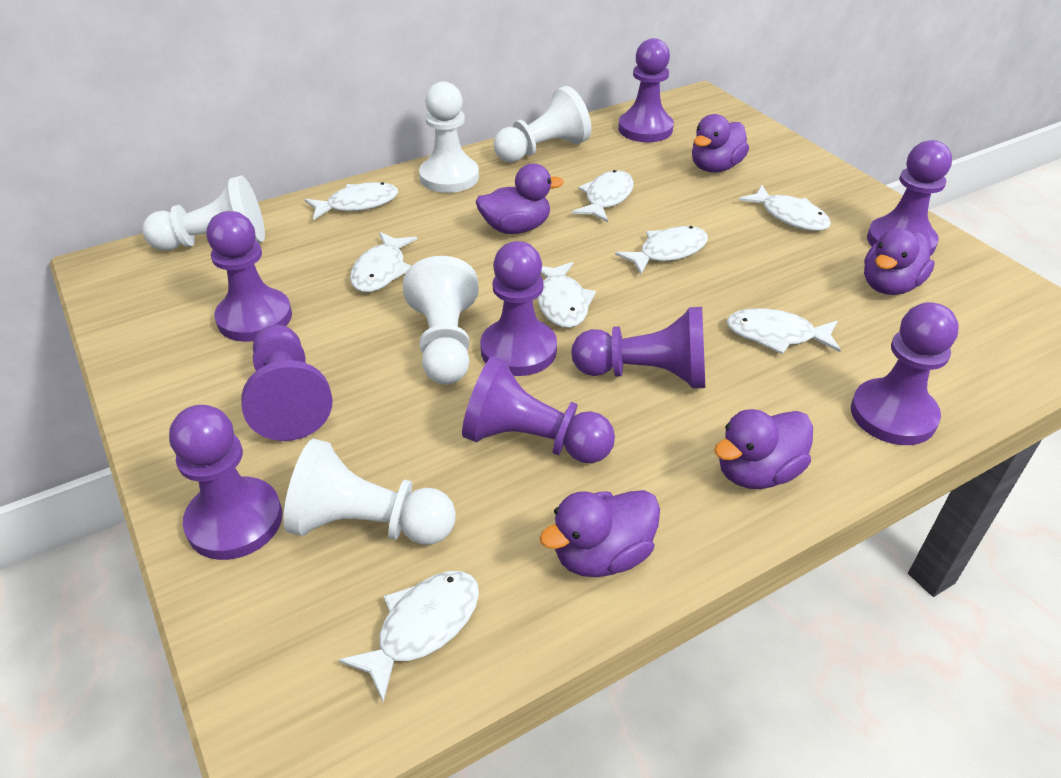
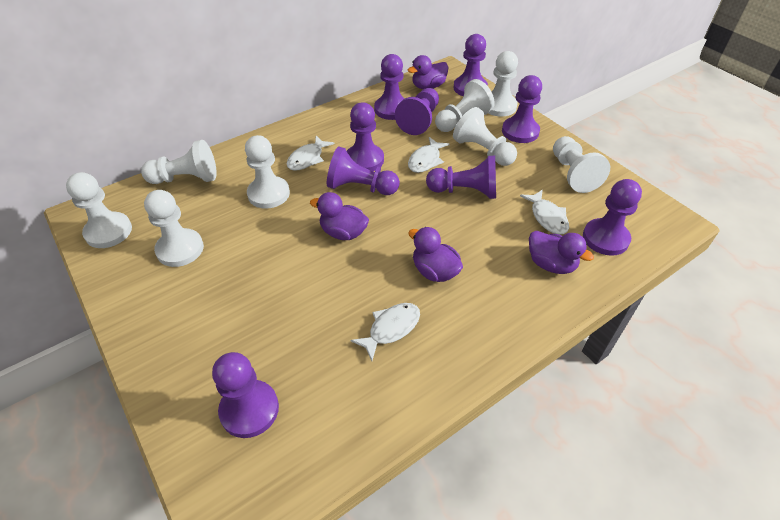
purple duck: 5 -> 4
white fish: 8 -> 4
white pawn: 5 -> 8

